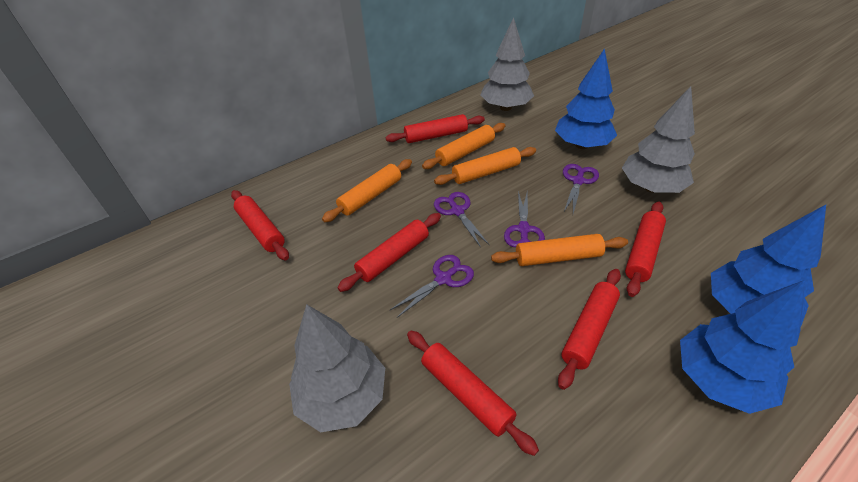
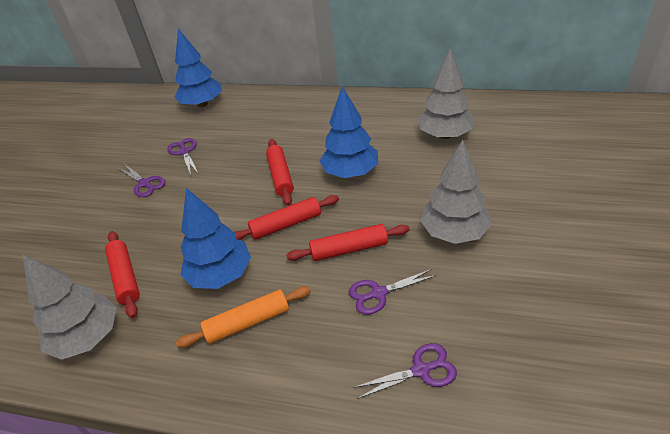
orange rolling pin: 4 -> 1
red rolling pin: 6 -> 4

